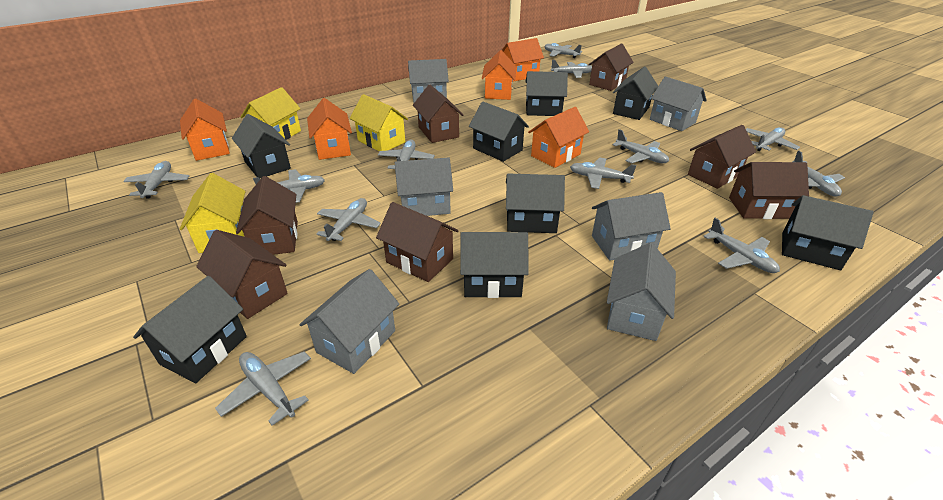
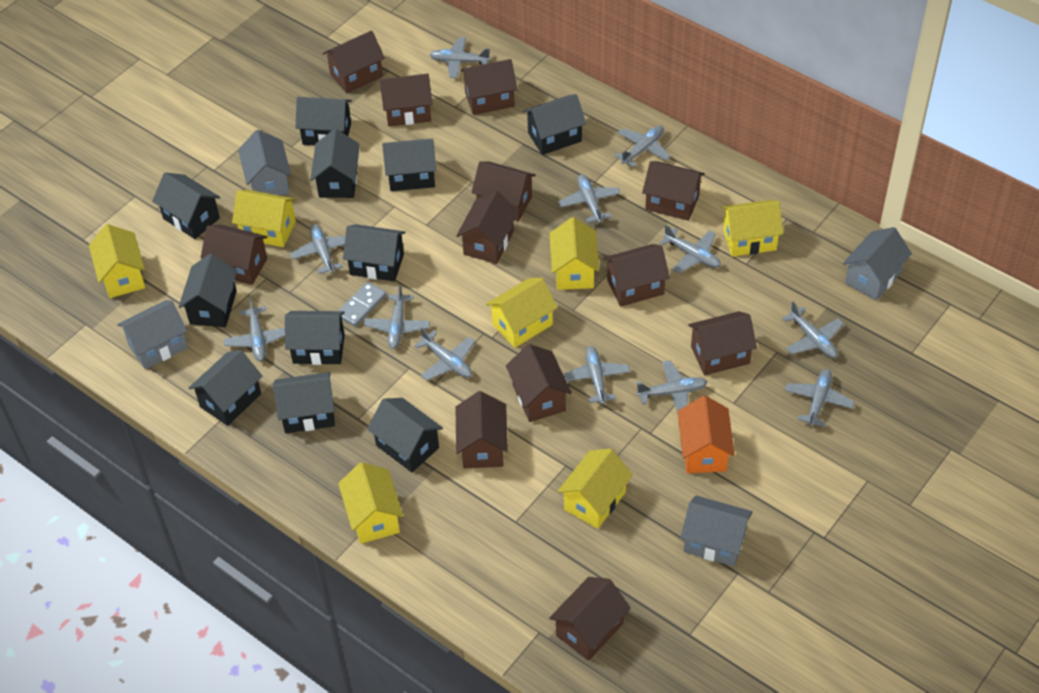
black house: 8 -> 11
brown house: 7 -> 12
grey domino: 0 -> 1
grey house: 6 -> 4
orange house: 5 -> 1
yellow house: 3 -> 7

